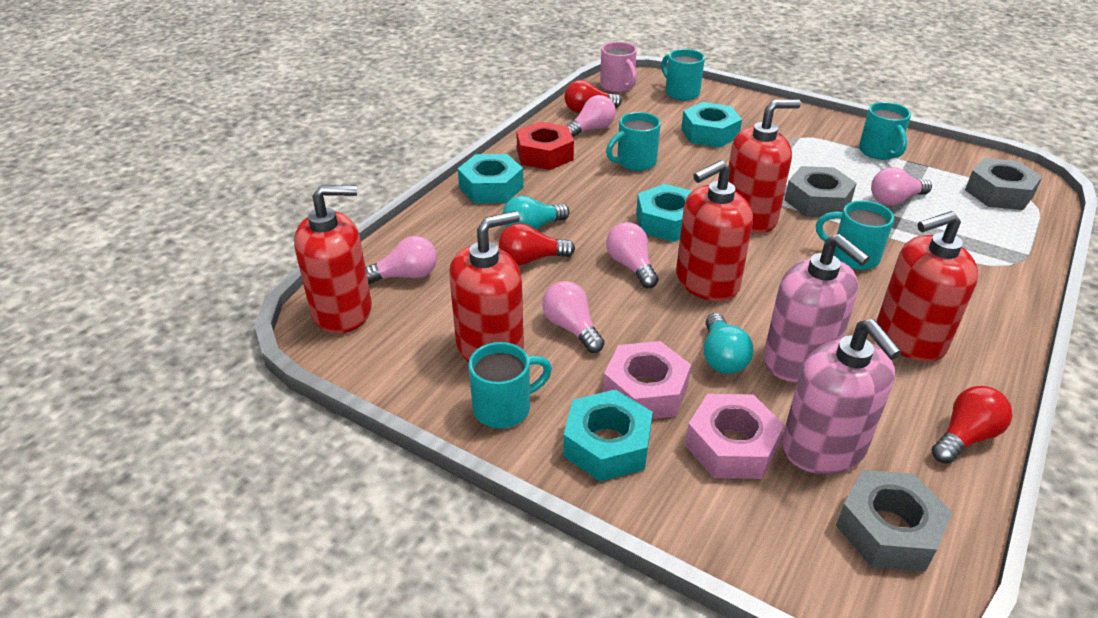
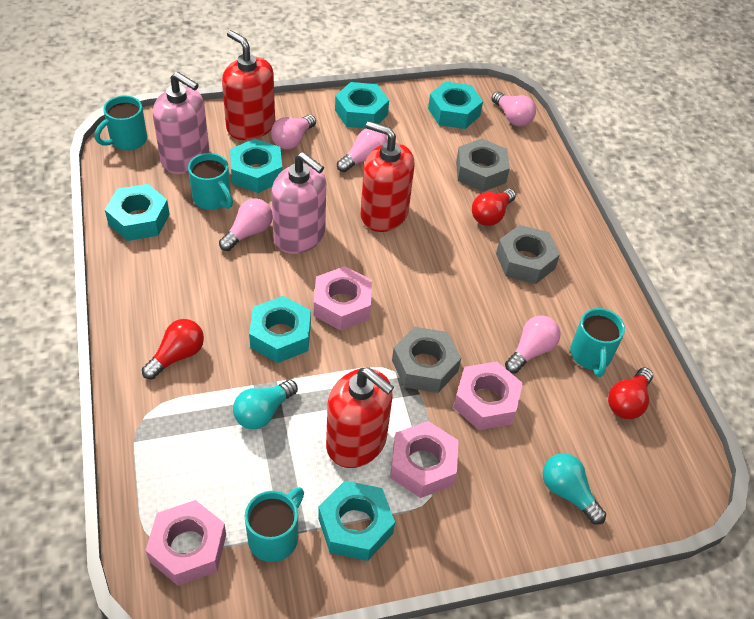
pink mug: 1 -> 0
pink nut: 2 -> 4
red nut: 1 -> 0
red soap dispenser: 5 -> 3
turquoise mug: 5 -> 4
turquoise nut: 4 -> 6

